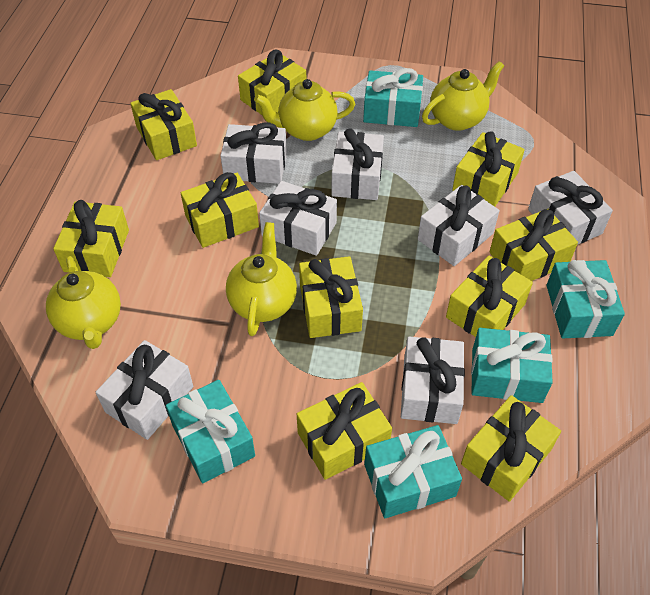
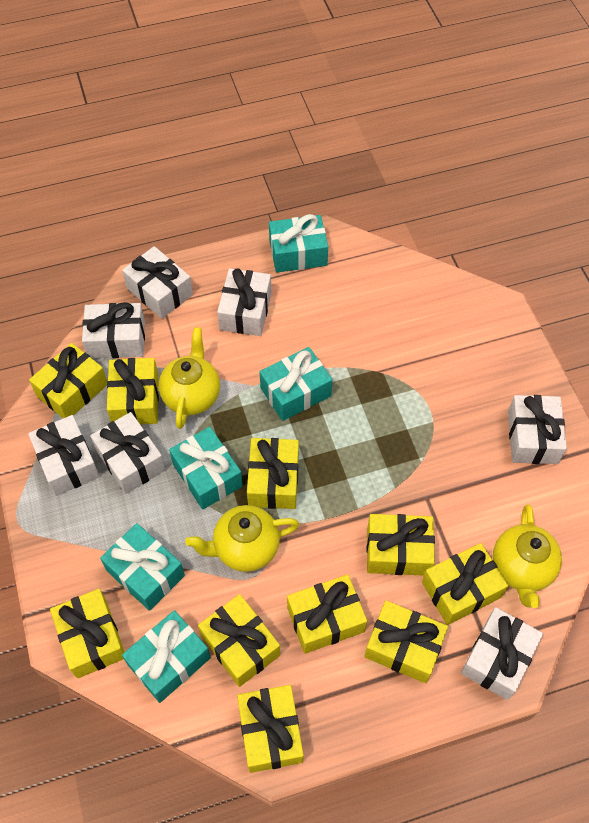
yellow teapot: 4 -> 3

